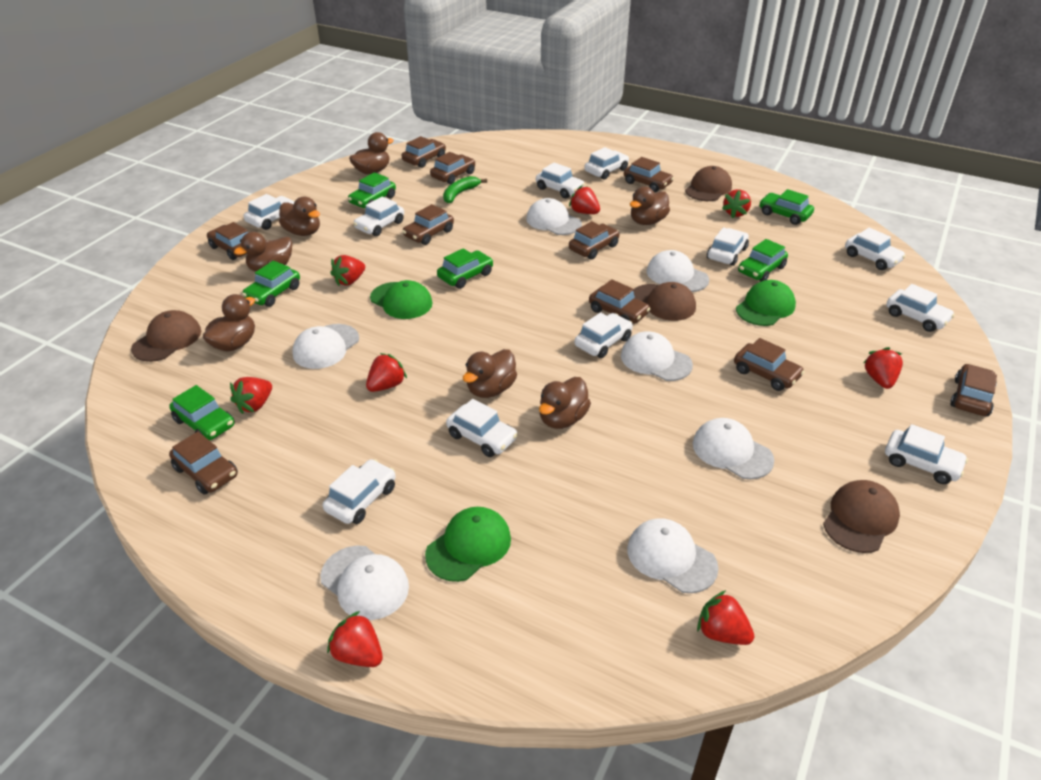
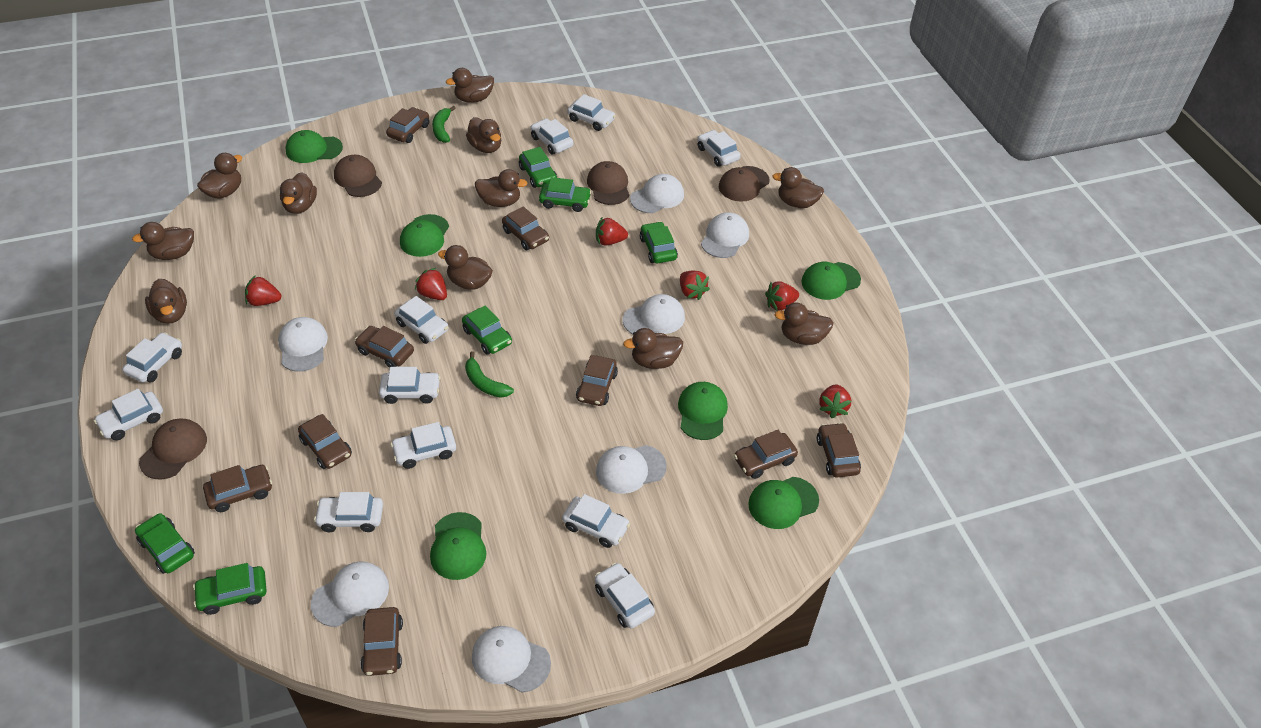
brown car: 10 -> 9
brown duck: 7 -> 11
green banana: 1 -> 2
green cap: 3 -> 6
red strawberry: 8 -> 6

